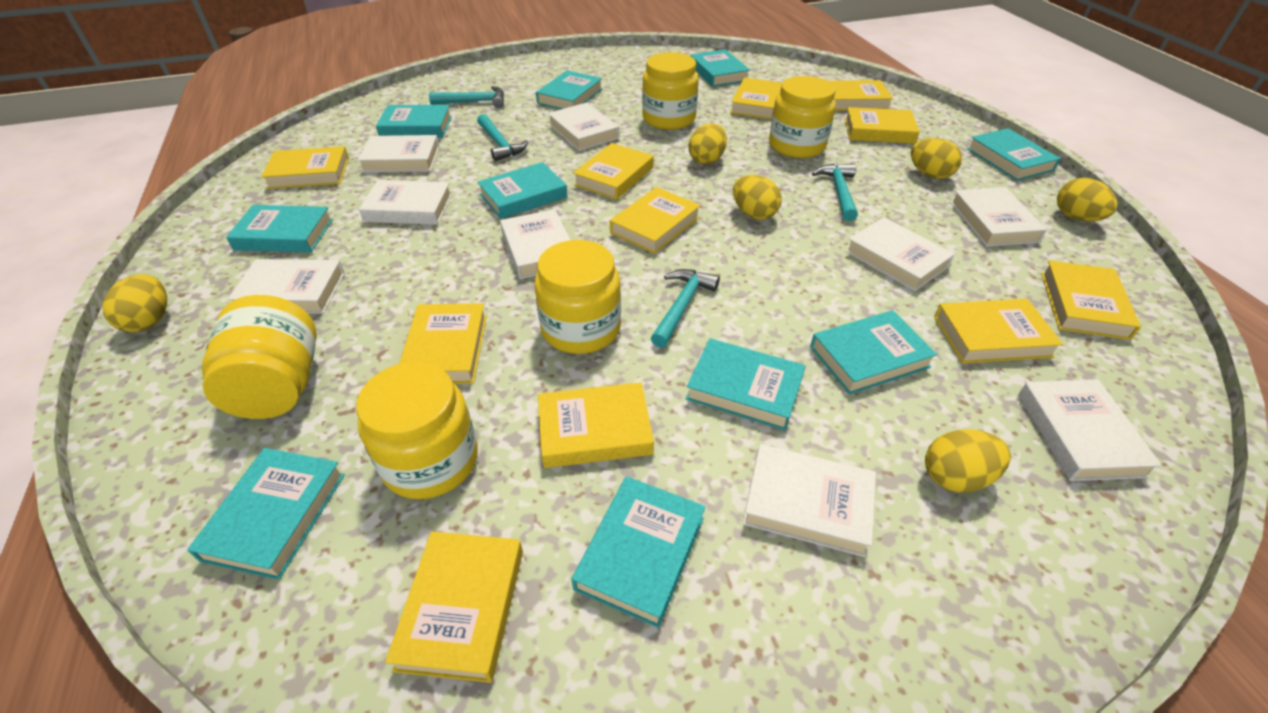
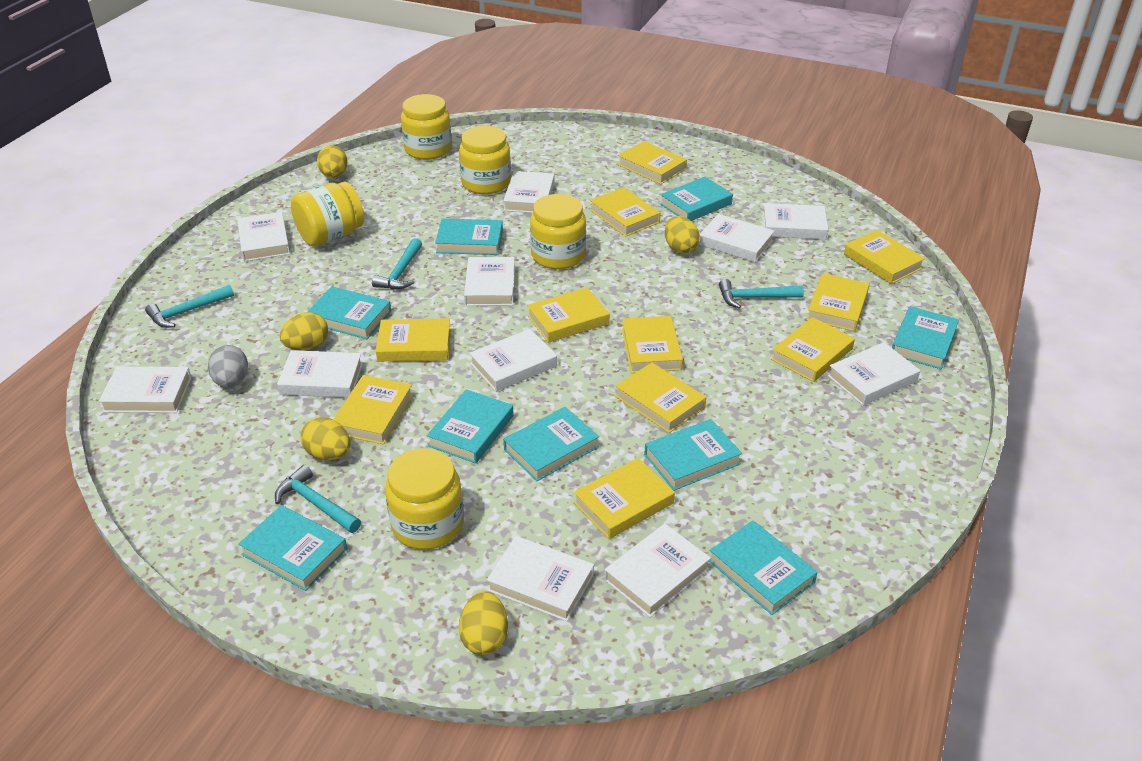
grey egg: 0 -> 1
turquoise book: 10 -> 9
white book: 9 -> 11
yellow egg: 6 -> 5

